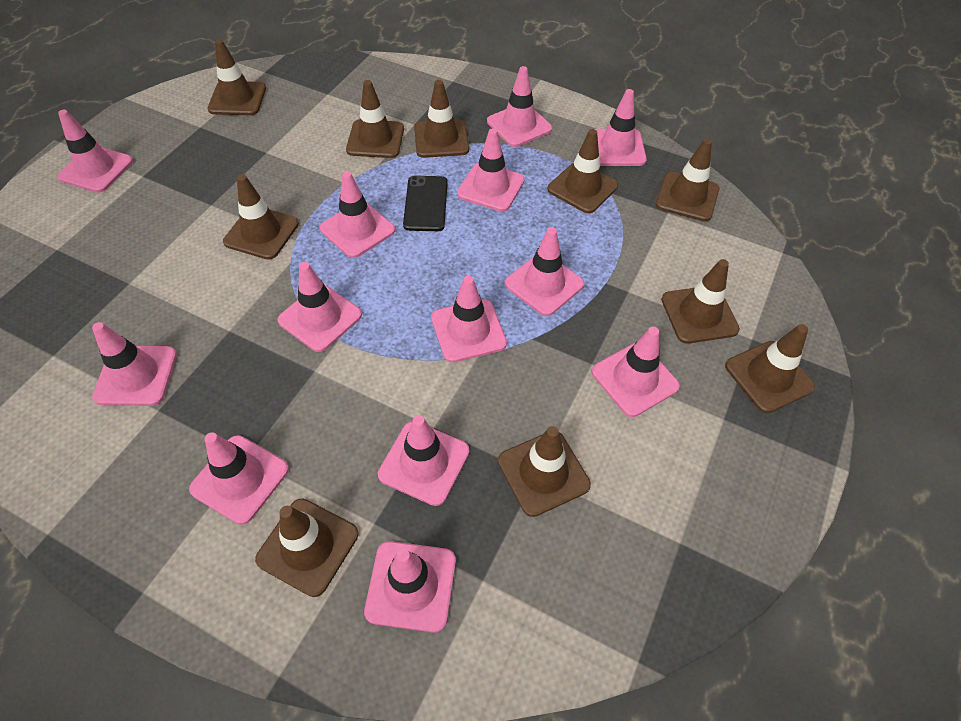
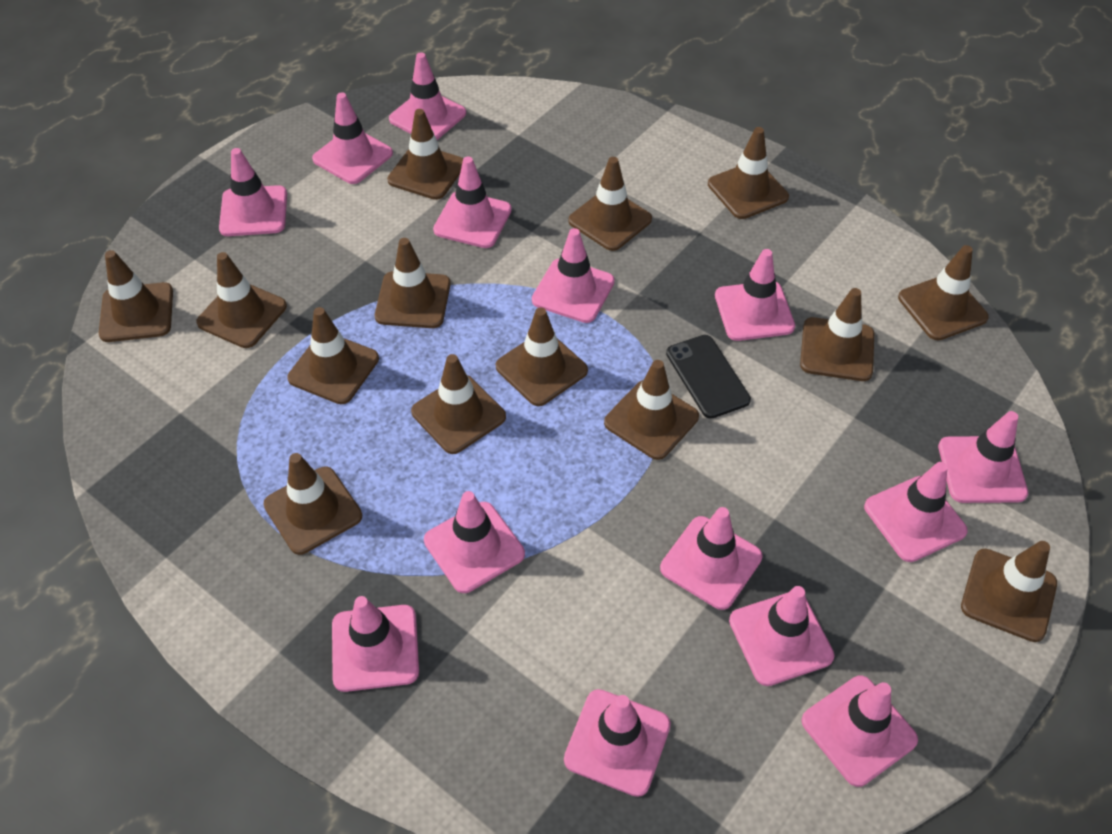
brown traffic cone: 10 -> 14
pink traffic cone: 13 -> 14

